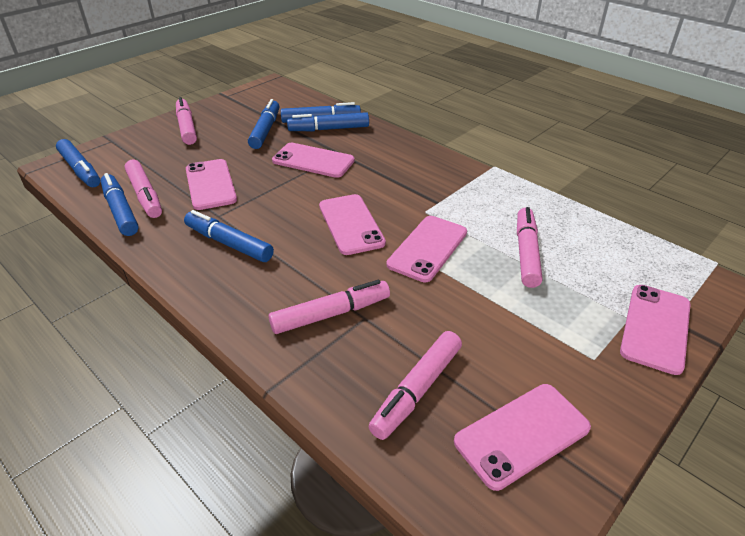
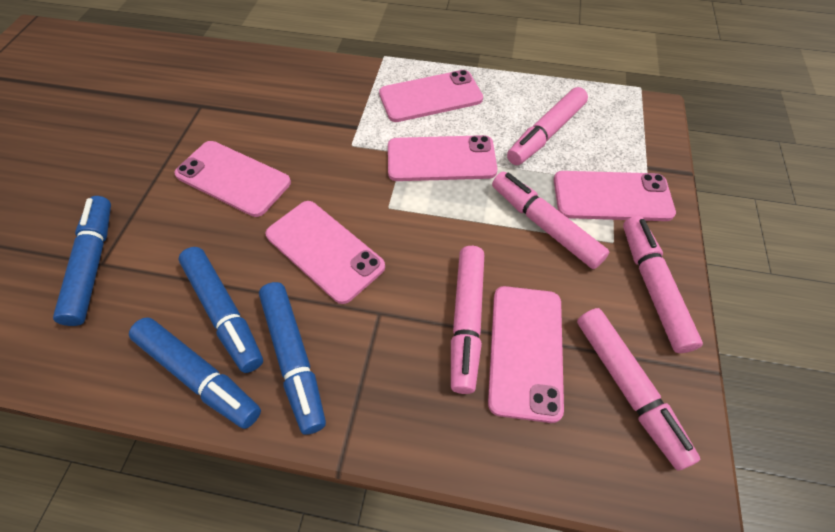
blue marker: 6 -> 4

